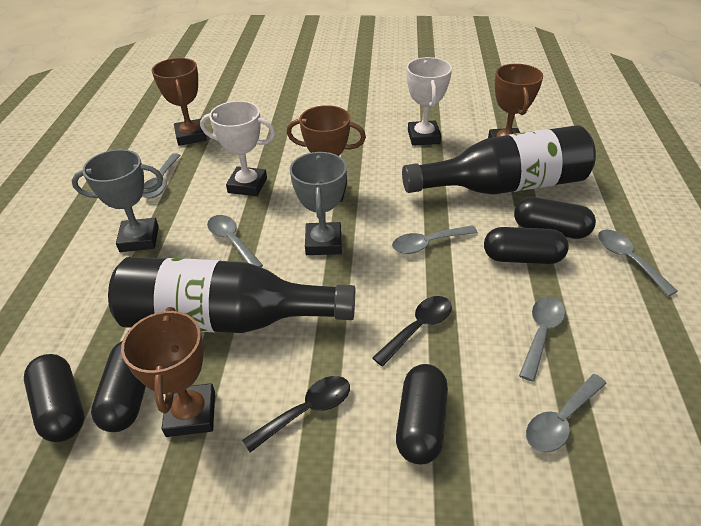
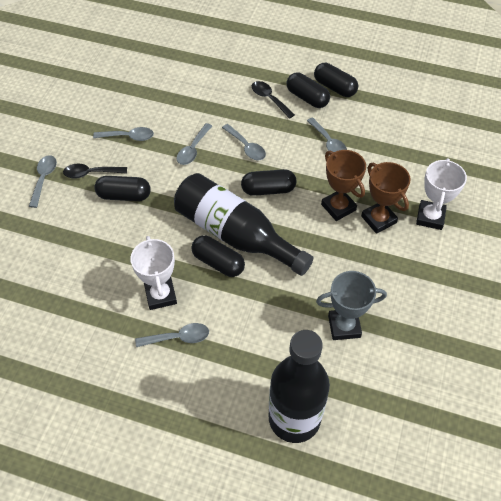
brown trophy: 4 -> 2
grey trophy: 2 -> 1

